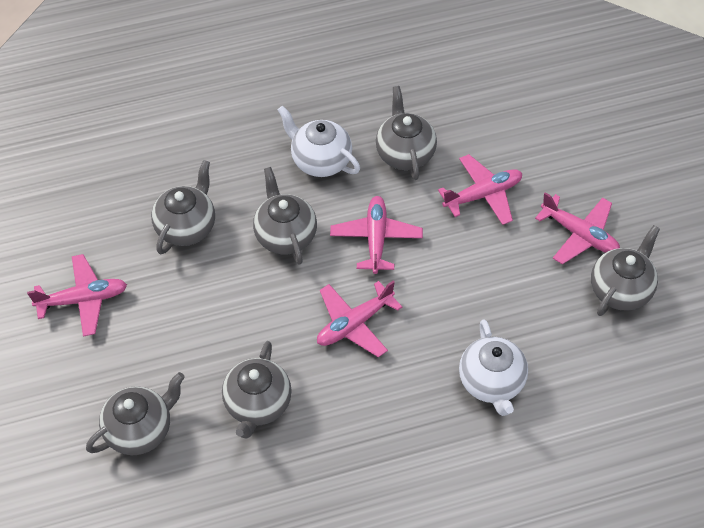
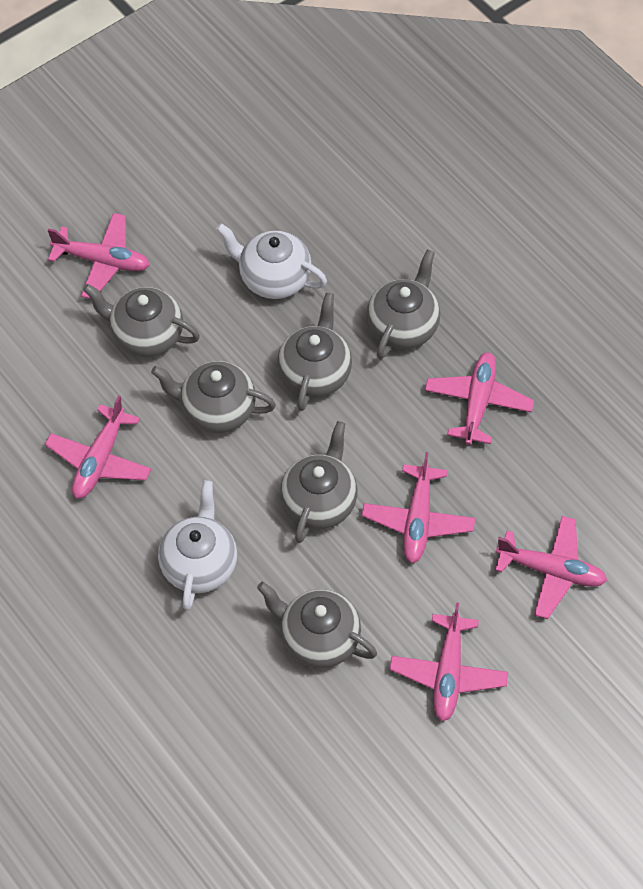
pink plane: 5 -> 6

